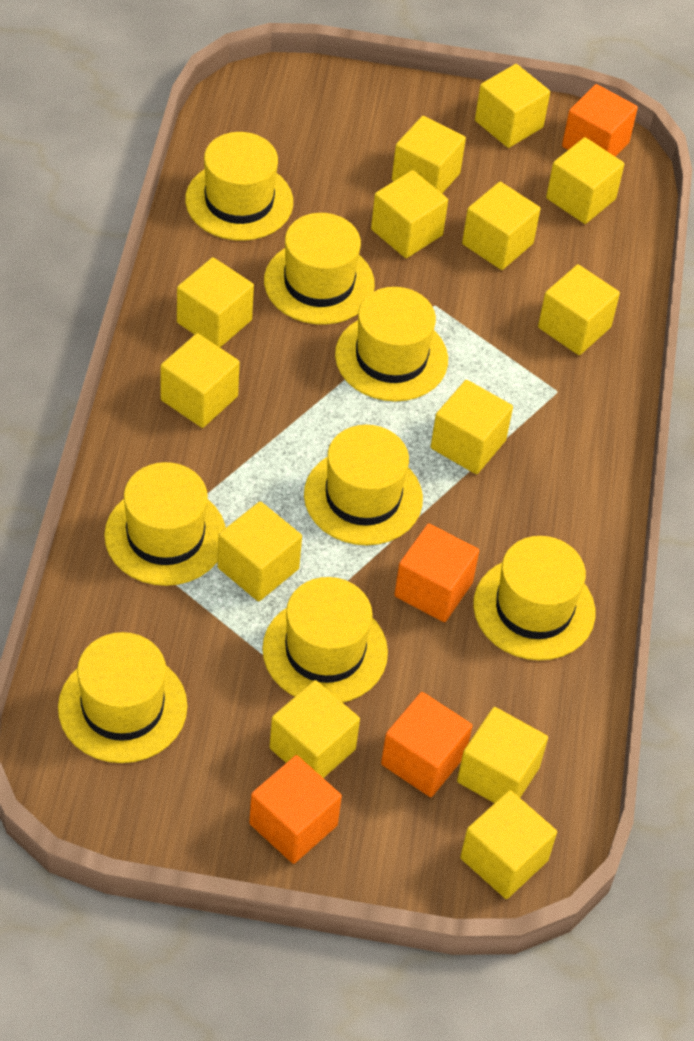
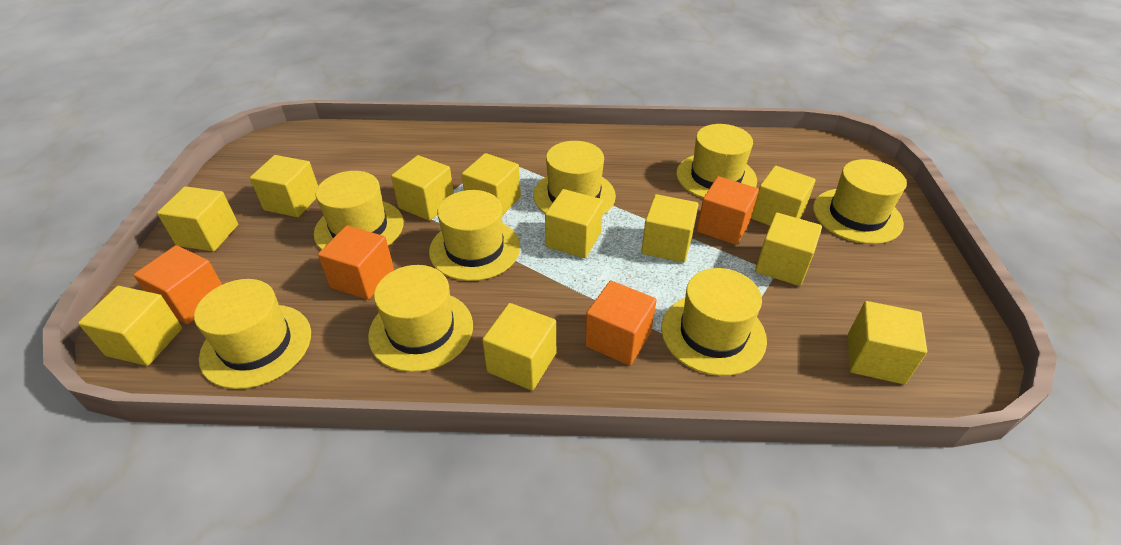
yellow cube: 13 -> 11

